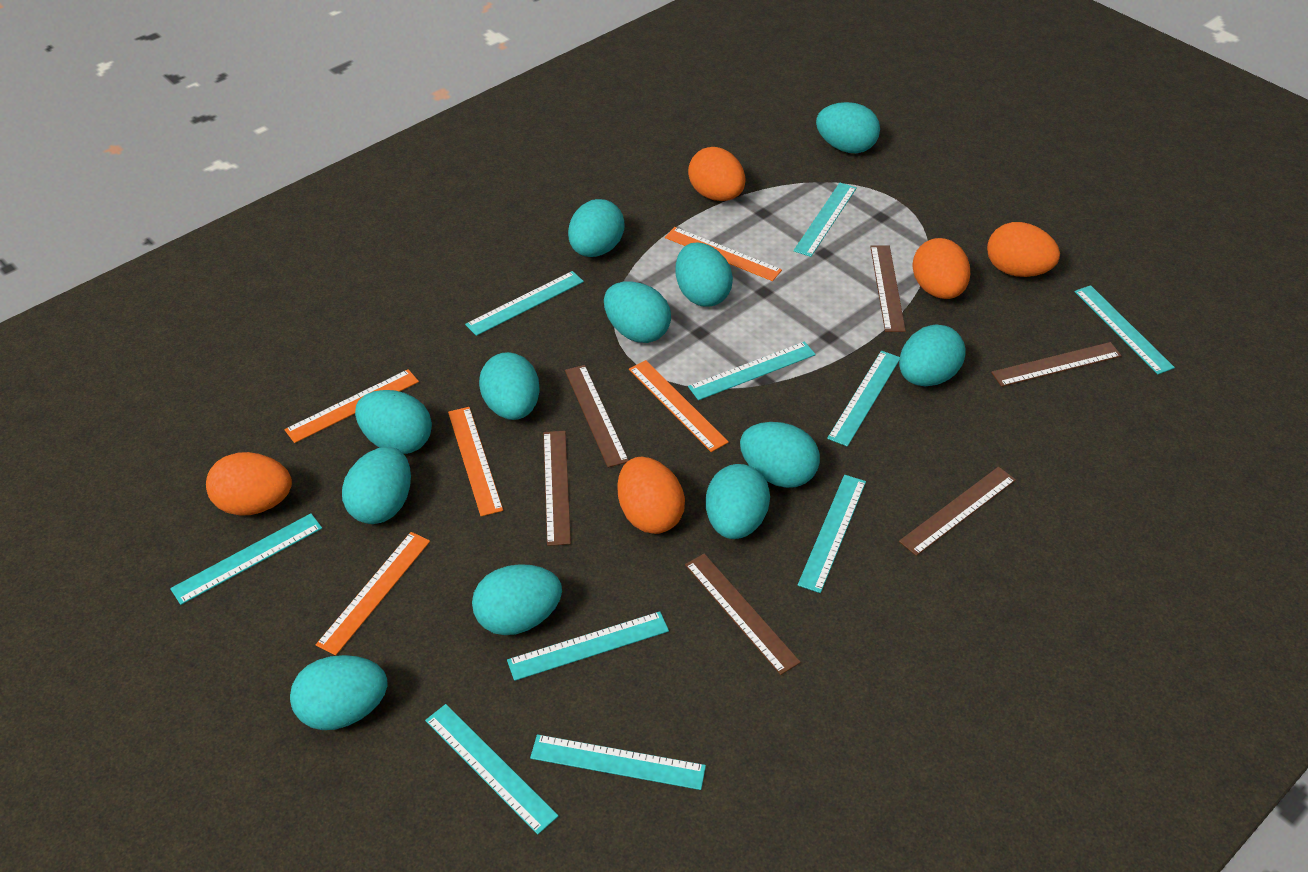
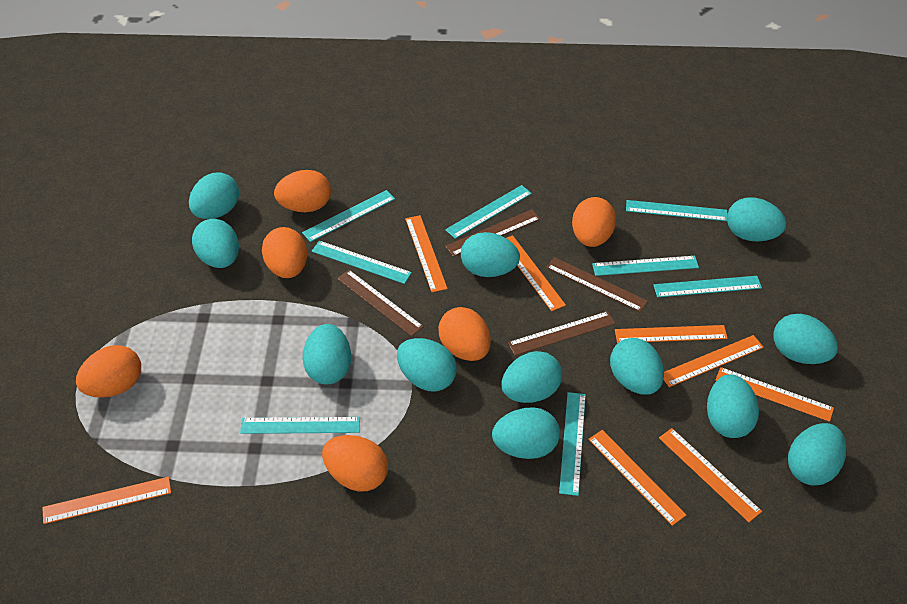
brown ruler: 6 -> 4
orange egg: 5 -> 6
orange ruler: 5 -> 8
turquoise ruler: 10 -> 8

